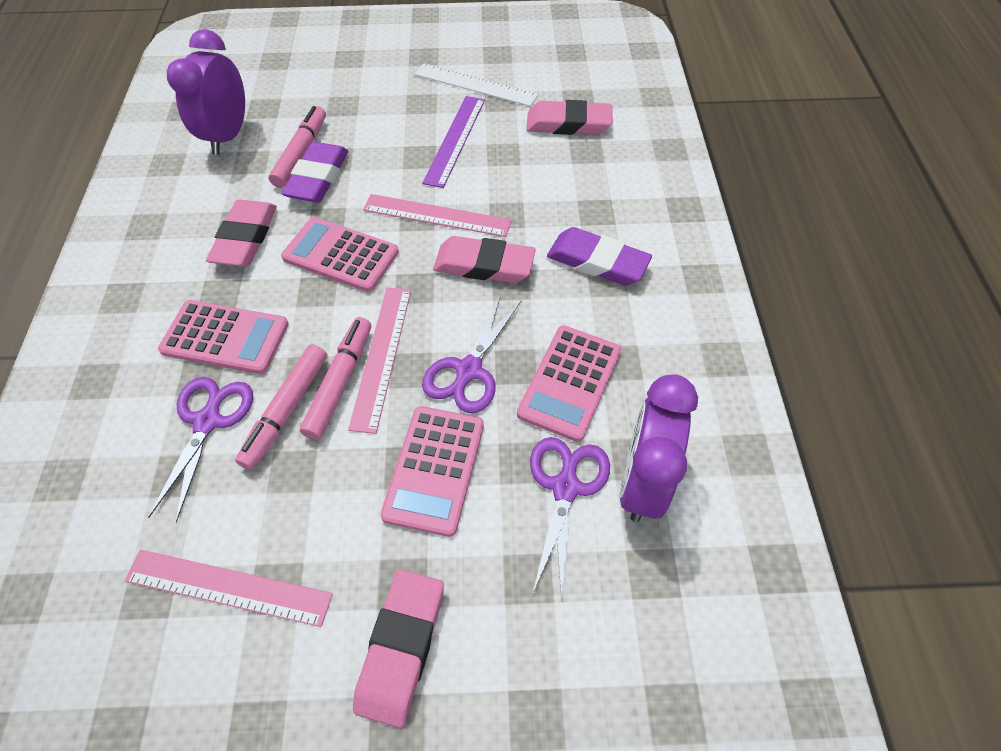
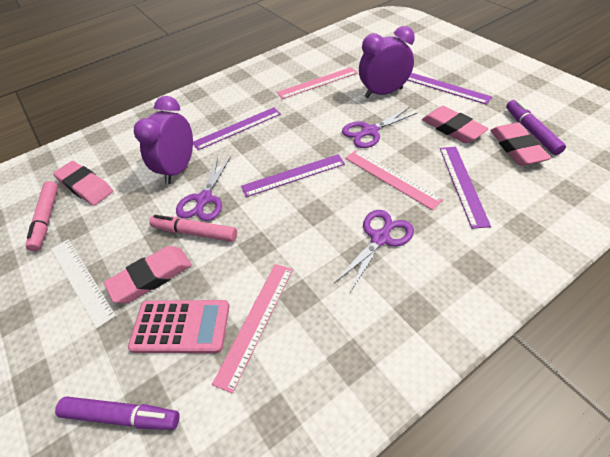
pink calculator: 4 -> 1
pink marker: 3 -> 2
purple eraser: 2 -> 0
purple marker: 0 -> 2
purple ruler: 1 -> 4

